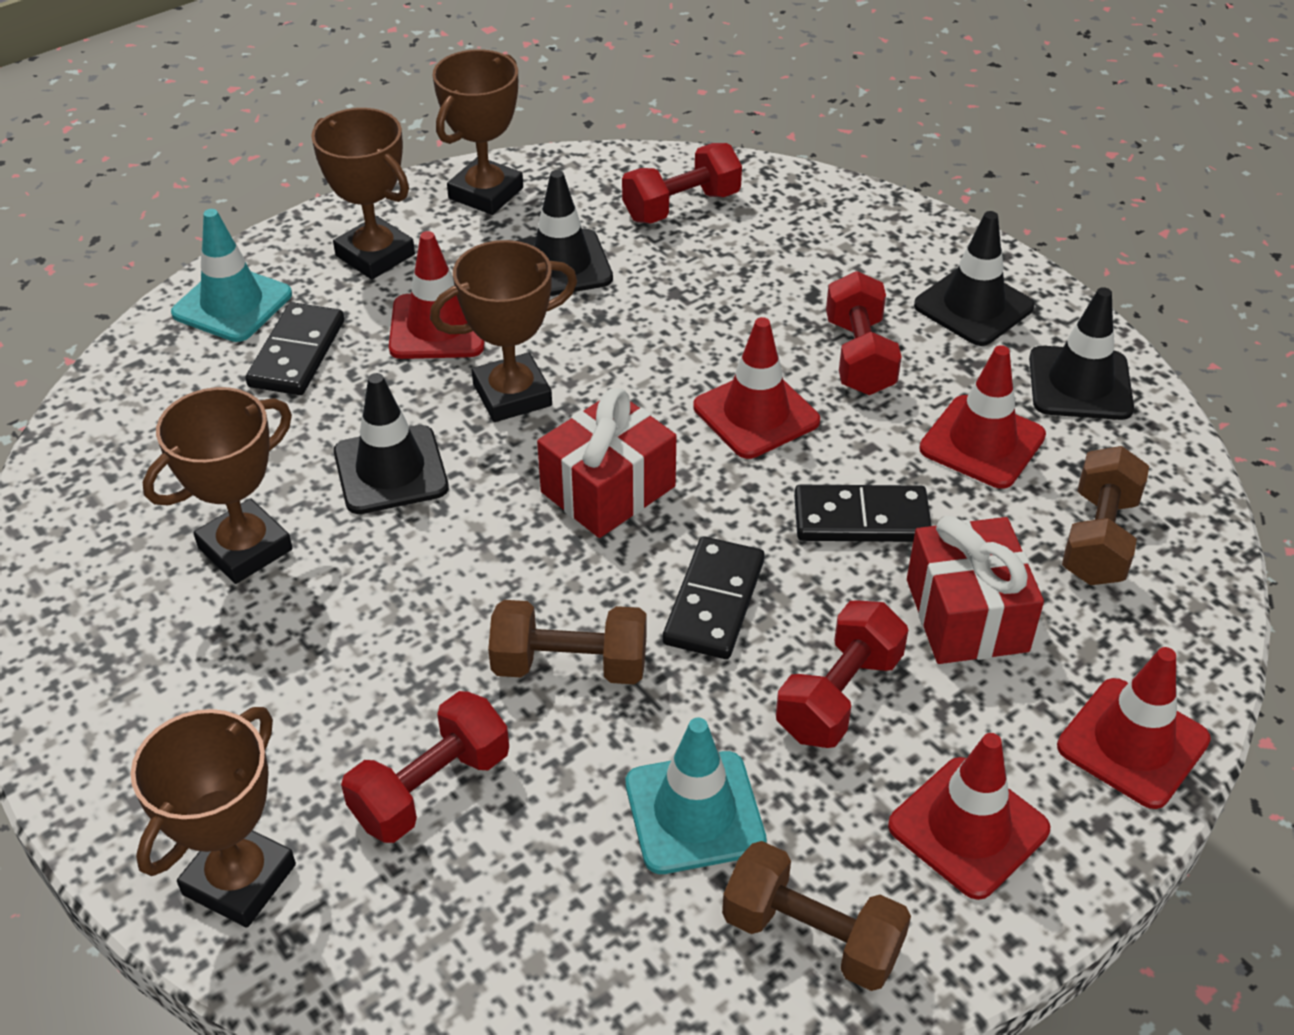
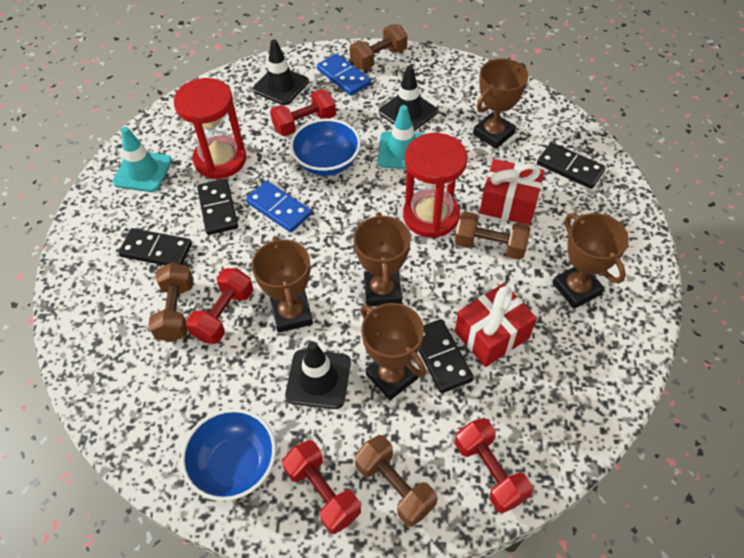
black domino: 3 -> 4
black traffic cone: 4 -> 3
blue bowl: 0 -> 2
blue domino: 0 -> 2
brown dumbbell: 3 -> 4
red hourglass: 0 -> 2
red traffic cone: 5 -> 0

